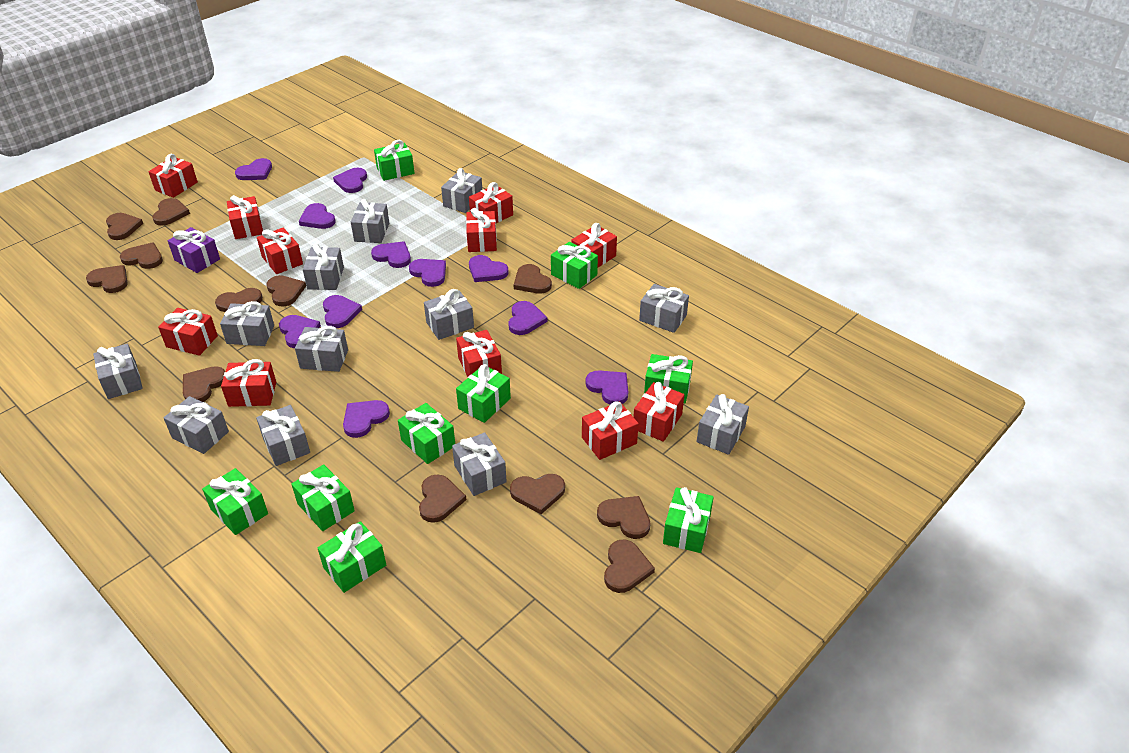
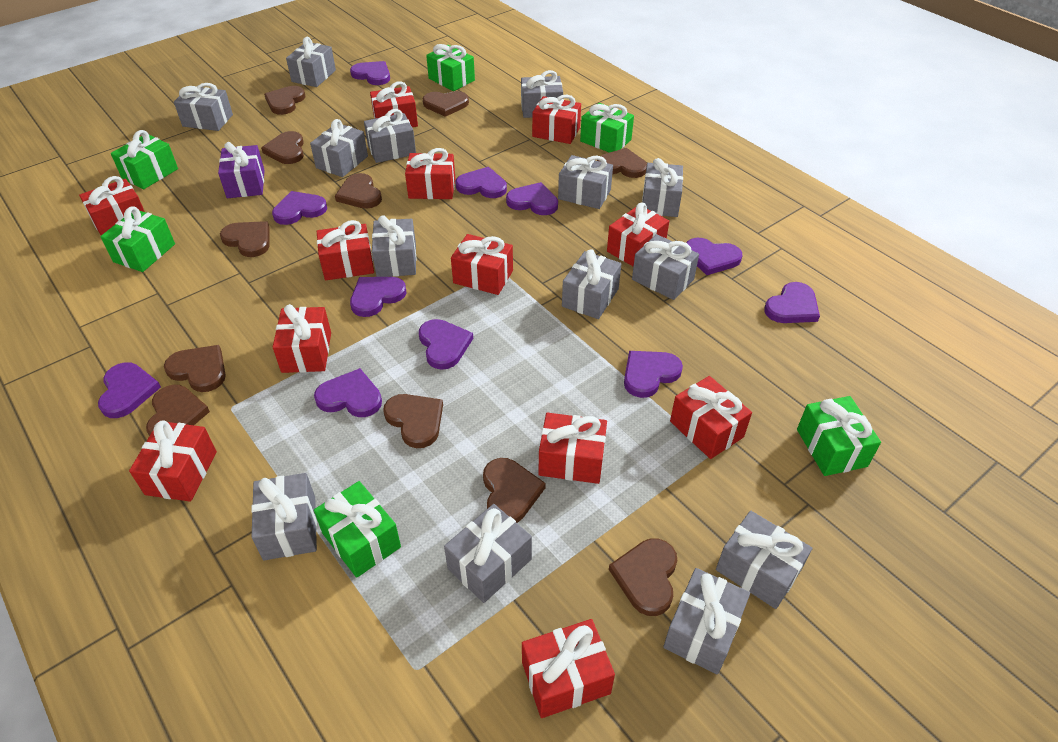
brown heart: 12 -> 11
green gift: 9 -> 6
grey gift: 12 -> 14
red gift: 11 -> 12

